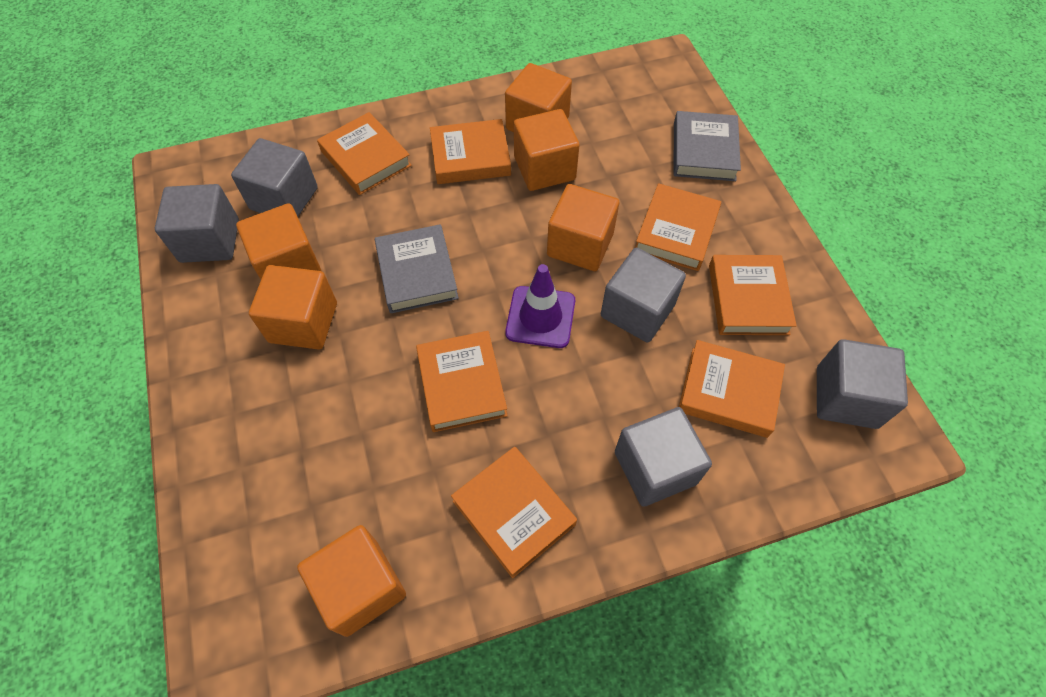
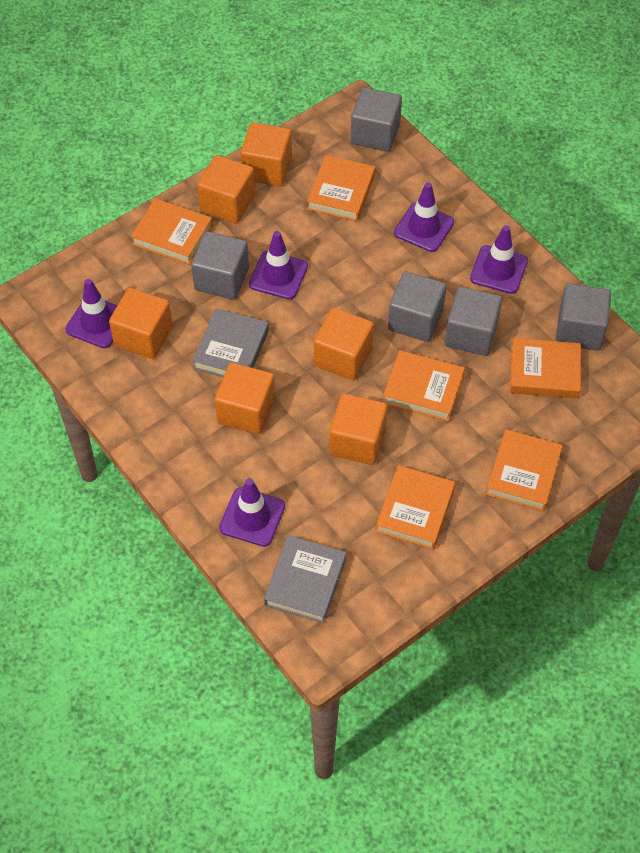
orange book: 7 -> 6
purple traffic cone: 1 -> 5

